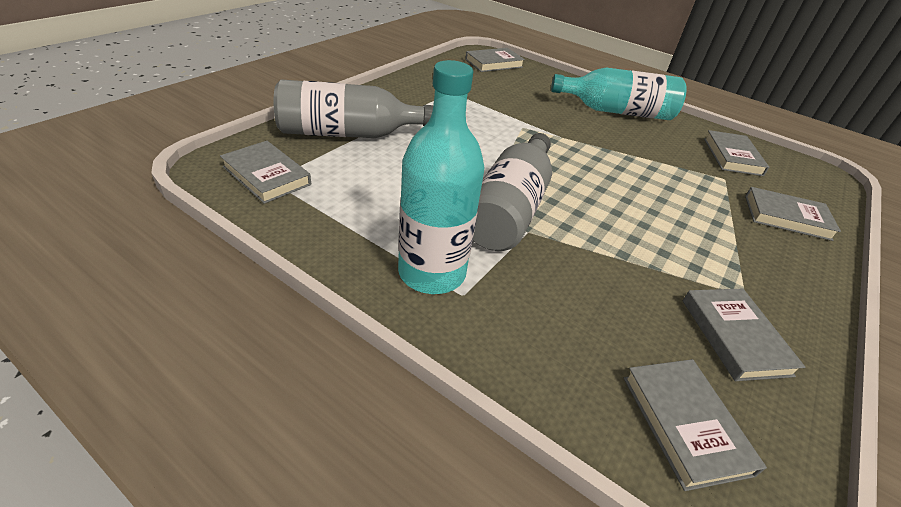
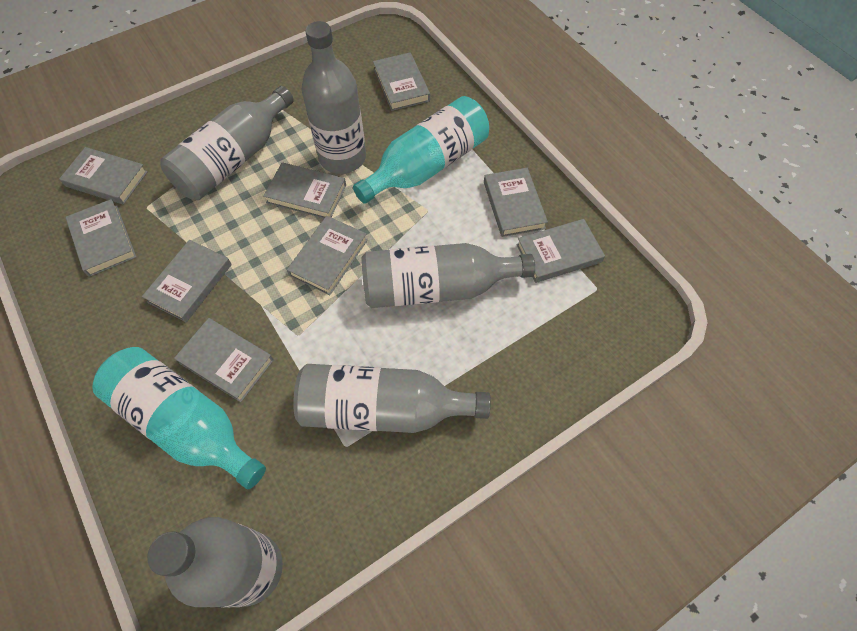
grey book: 6 -> 9
grey bottle: 2 -> 5

